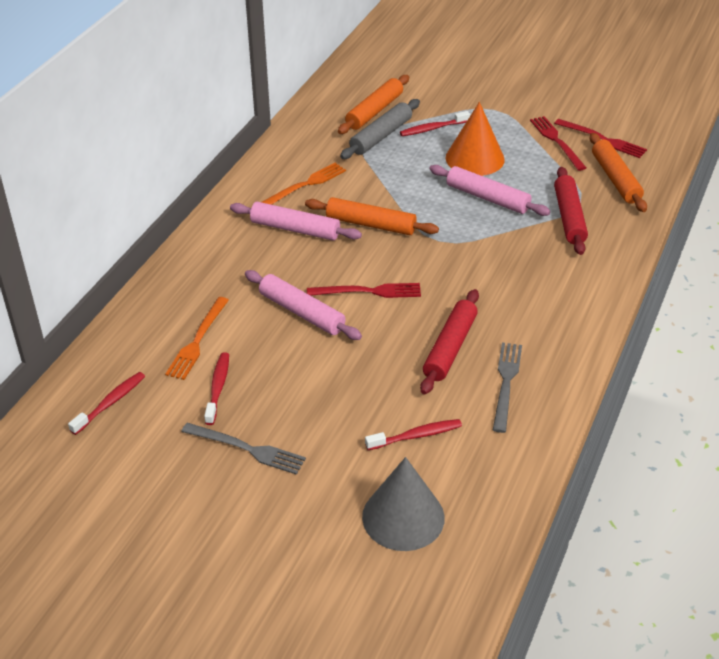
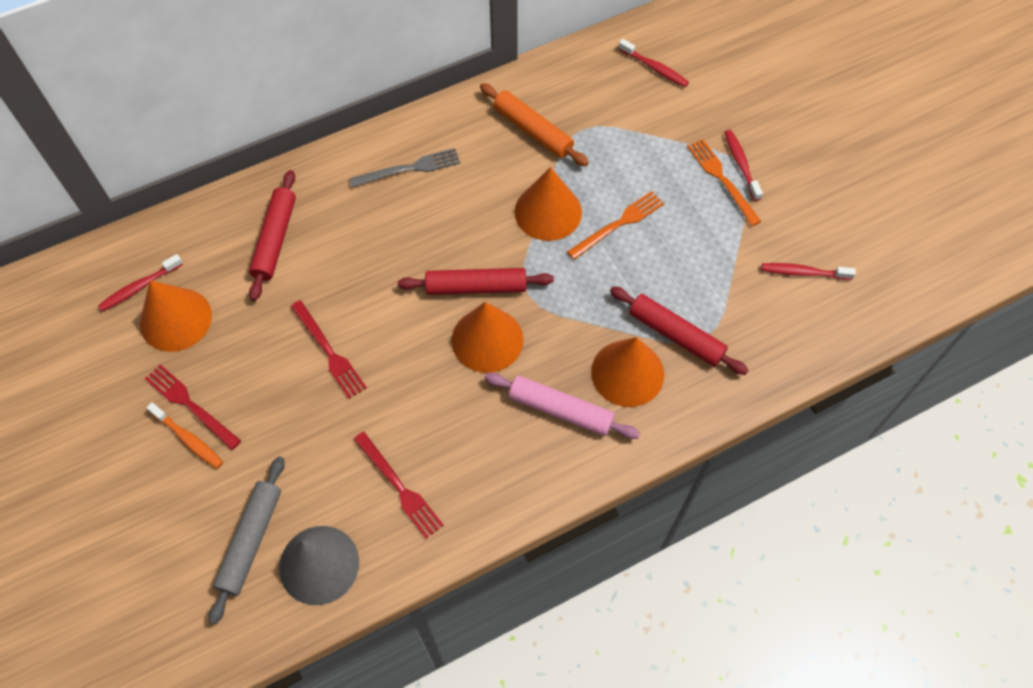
grey fork: 2 -> 1
orange cone: 1 -> 4
orange rolling pin: 3 -> 1
orange toothbrush: 0 -> 1
pink rolling pin: 3 -> 1
red rolling pin: 2 -> 3

